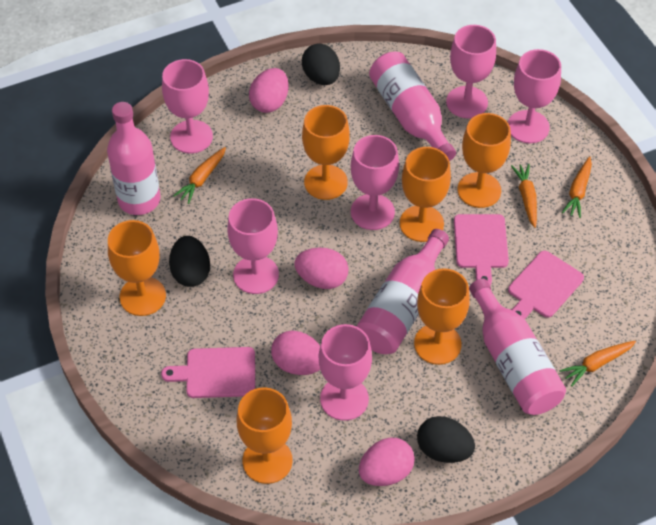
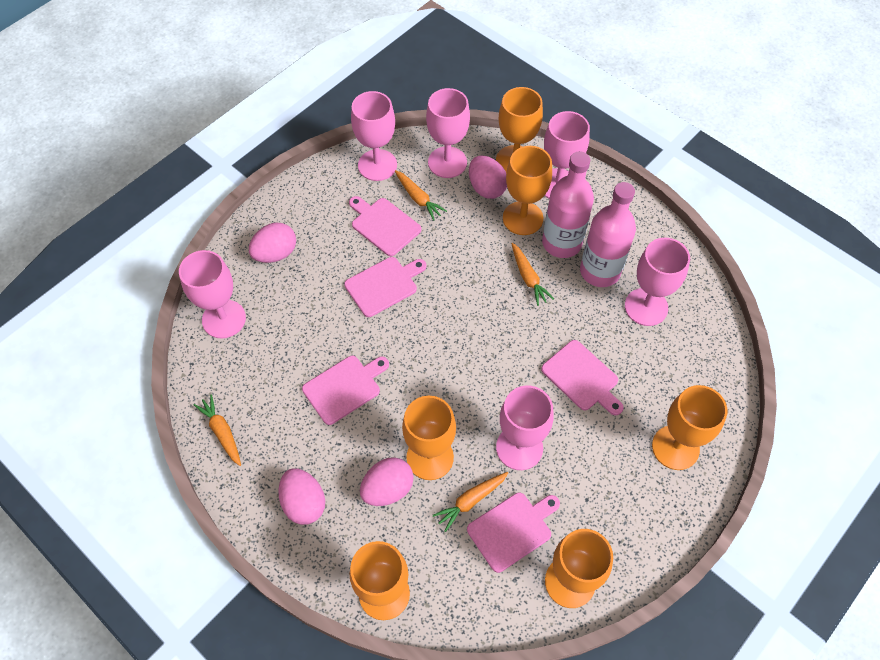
black egg: 3 -> 0
pink bottle: 4 -> 2
pink cutting board: 3 -> 5

